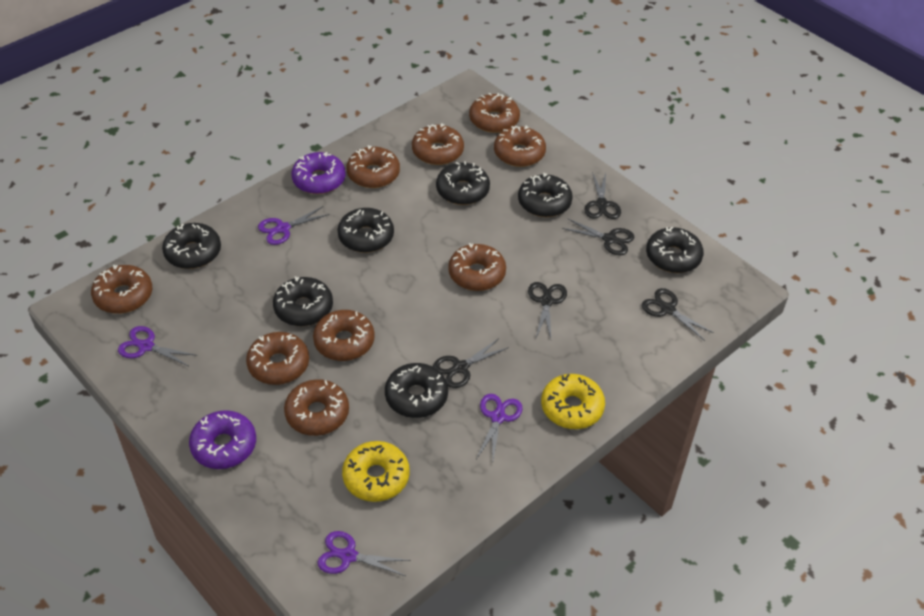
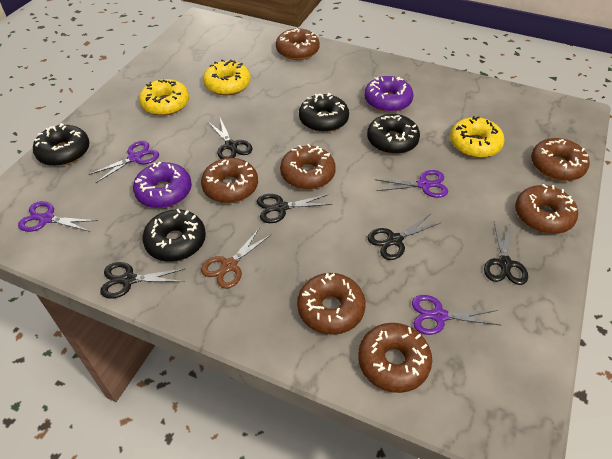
black donut: 7 -> 4
brown donut: 9 -> 7
brown scissors: 0 -> 1
yellow donut: 2 -> 3

